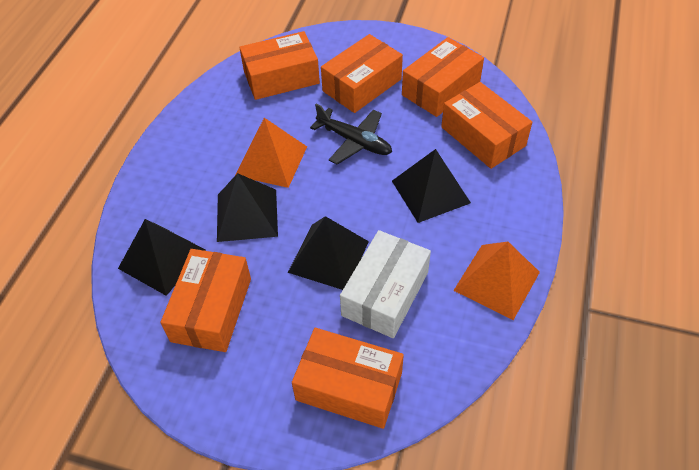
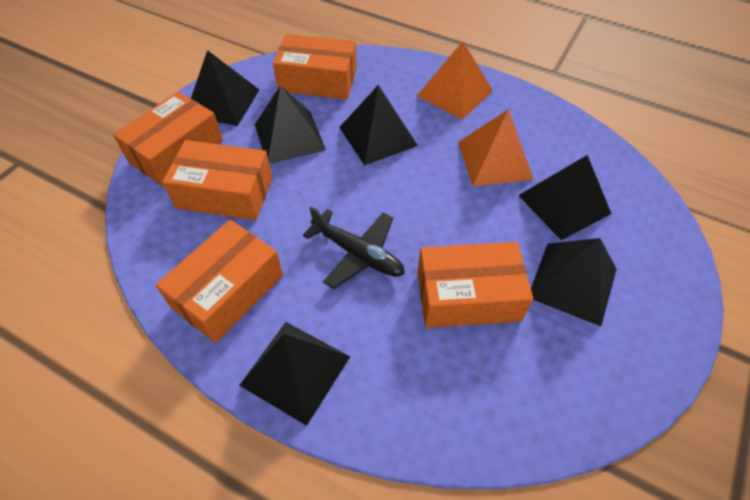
black pyramid: 4 -> 6
orange box: 6 -> 5
white box: 1 -> 0

